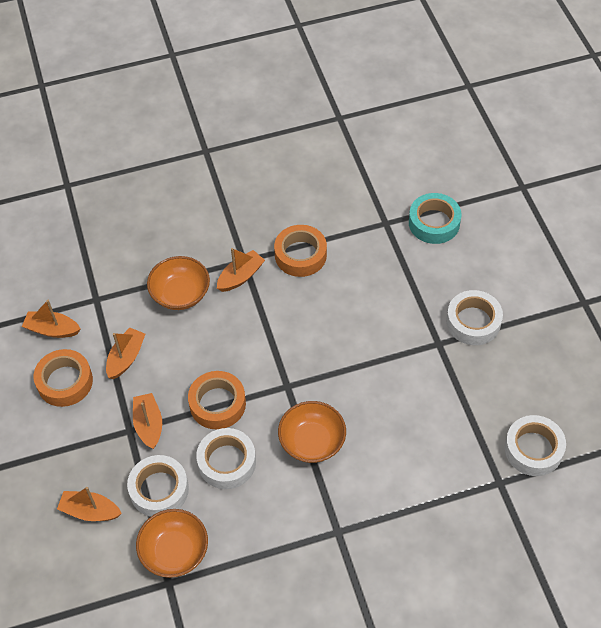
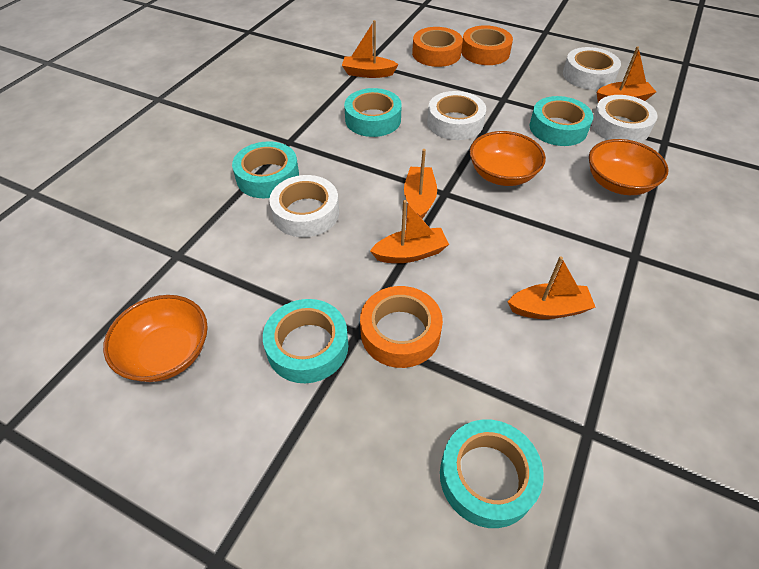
turquoise tape: 1 -> 5

